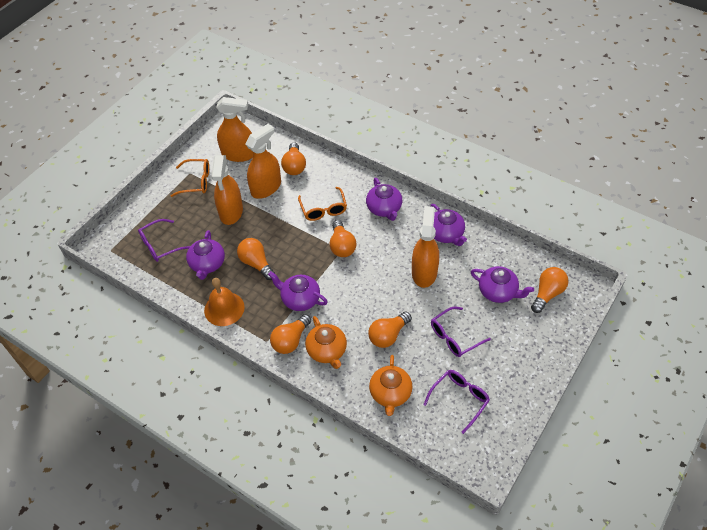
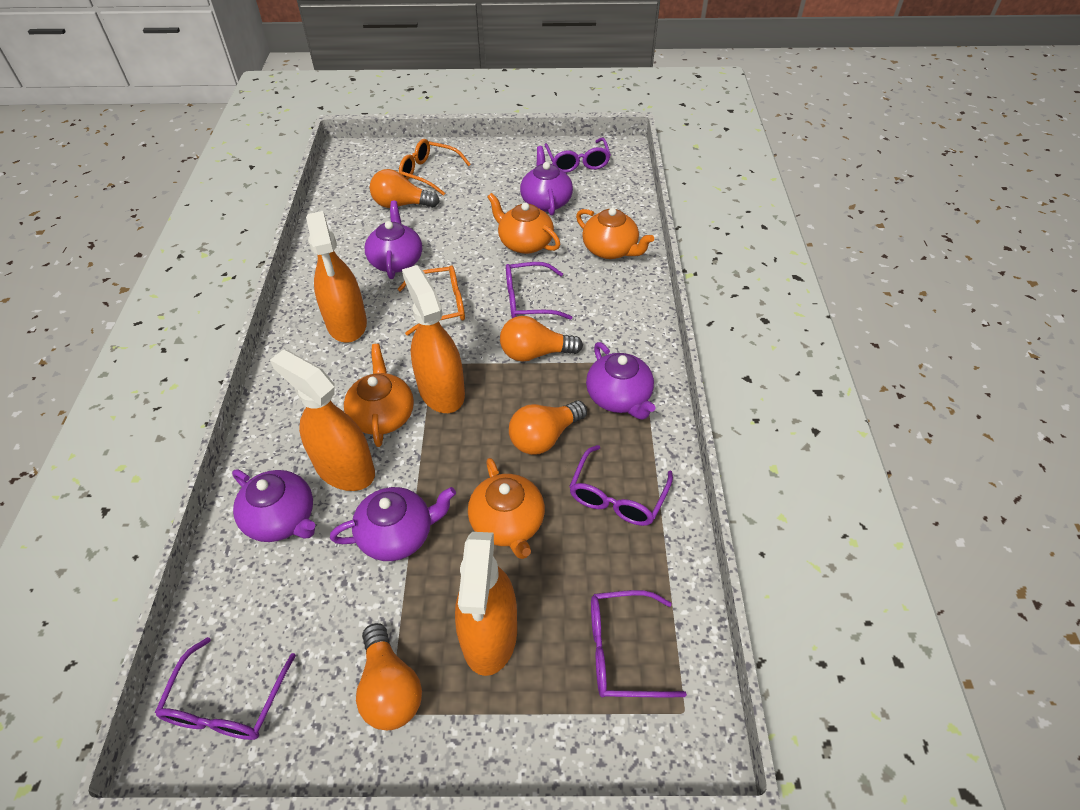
orange bell: 1 -> 0
orange light bulb: 6 -> 4
orange teapot: 2 -> 4
purple glasses: 3 -> 5

